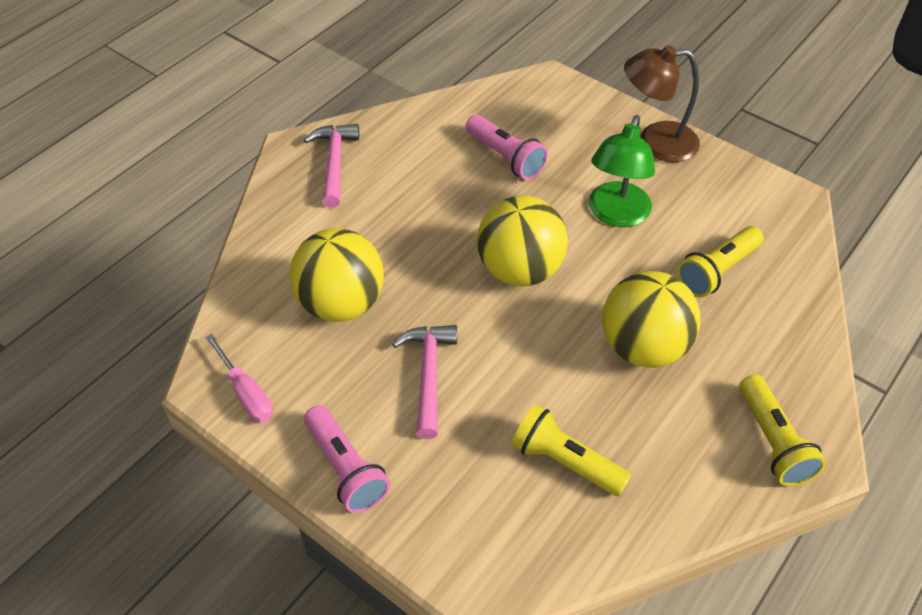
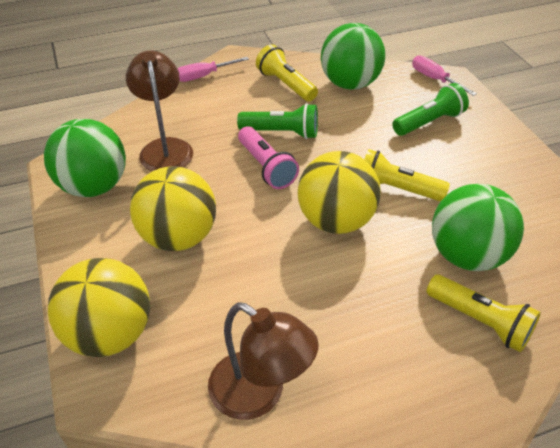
brown lamp: 1 -> 2
green ball: 0 -> 3
green flashlight: 0 -> 2
green lamp: 1 -> 0
pink flashlight: 2 -> 1
pink hammer: 2 -> 0
pink screwdriver: 1 -> 2

